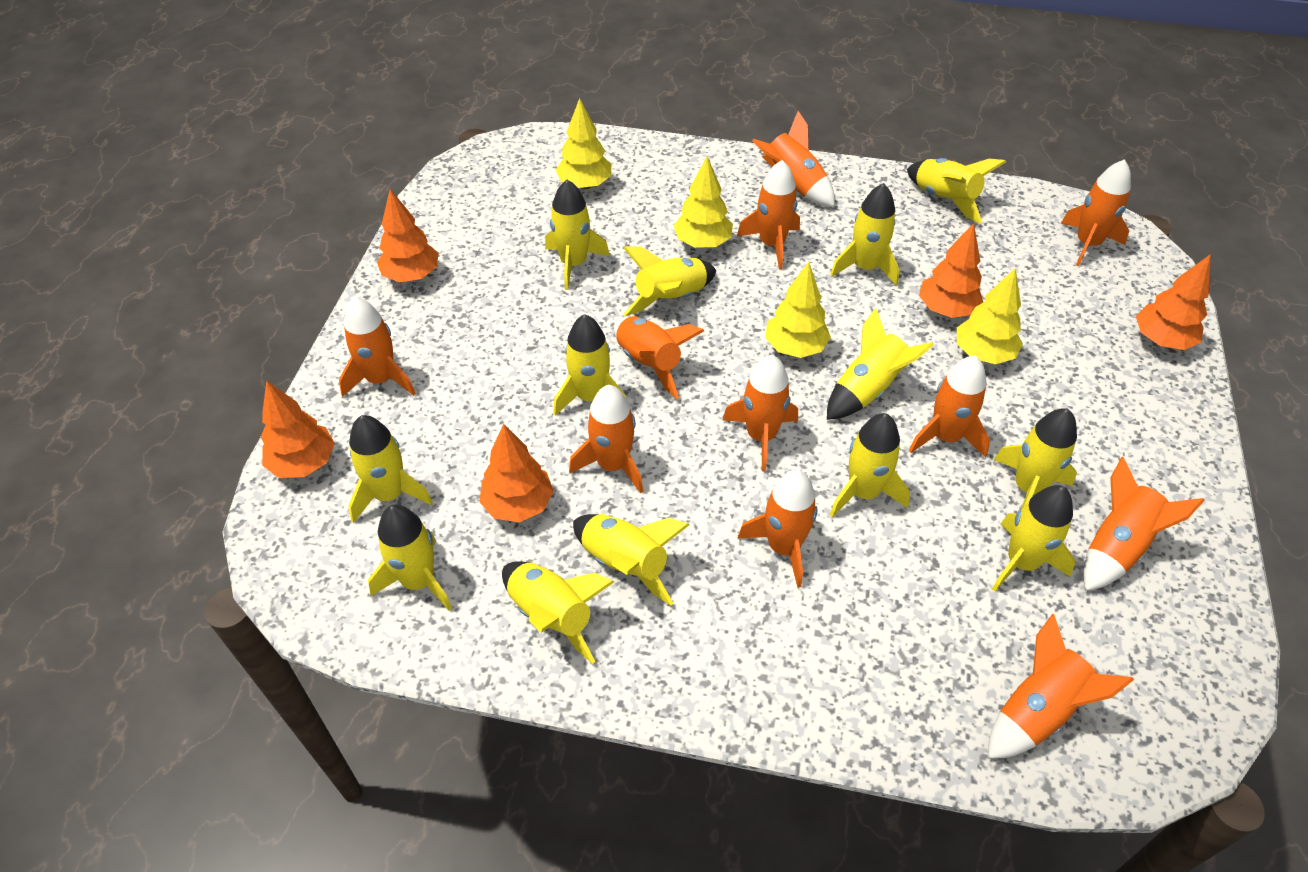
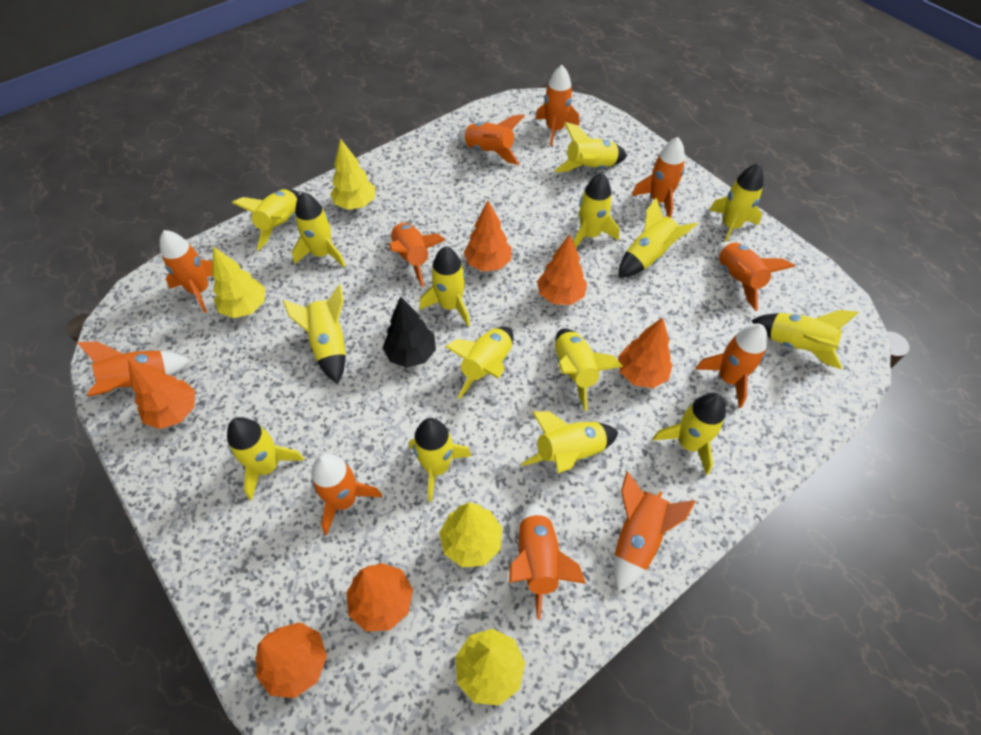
black tree: 0 -> 1
orange tree: 5 -> 6
yellow rocket: 13 -> 15

